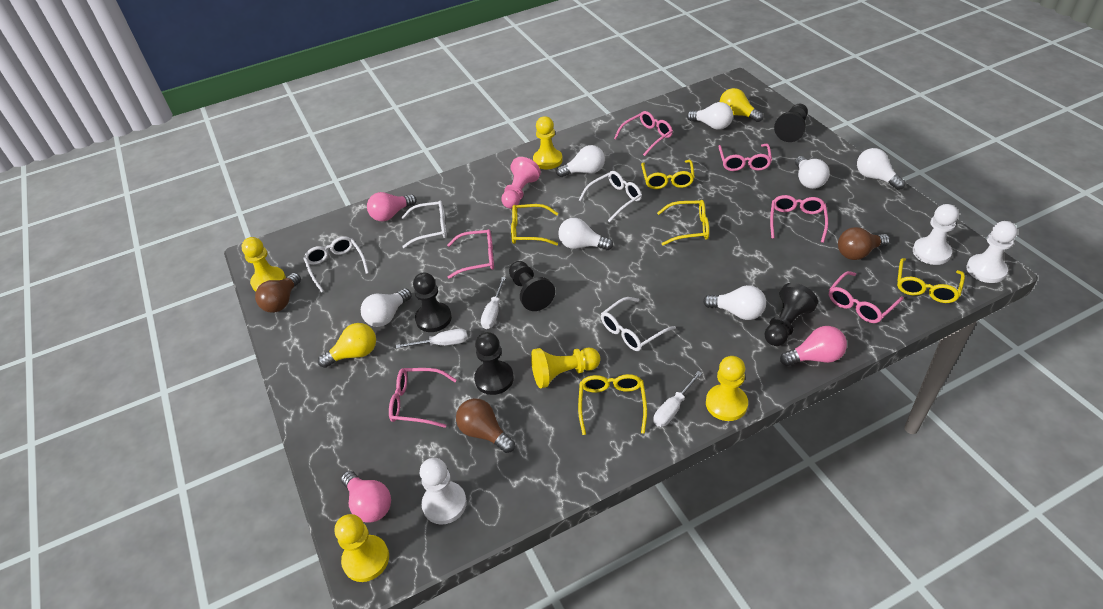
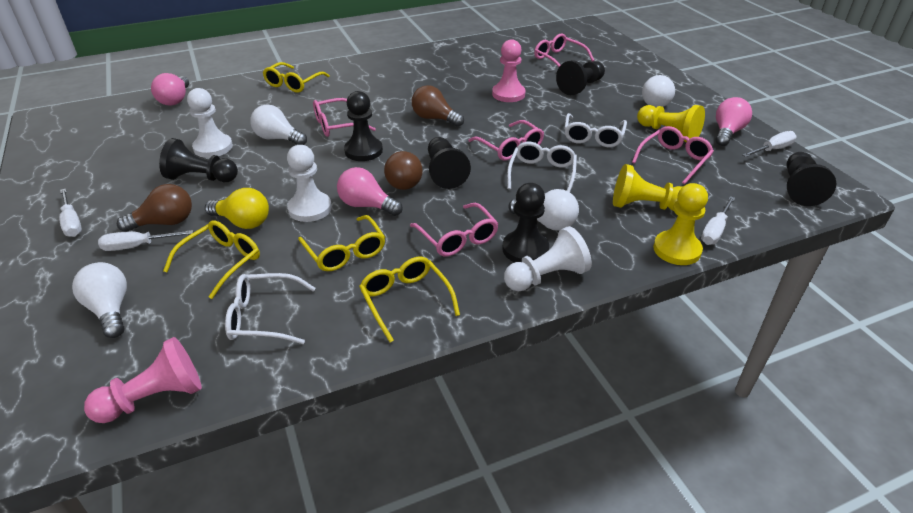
black pawn: 5 -> 6
pink glasses: 6 -> 5
pink pawn: 1 -> 2
white glasses: 4 -> 3
white light bulb: 7 -> 4
white screwdriver: 3 -> 4
yellow glasses: 5 -> 4
yellow light bulb: 2 -> 1
yellow pawn: 5 -> 3

